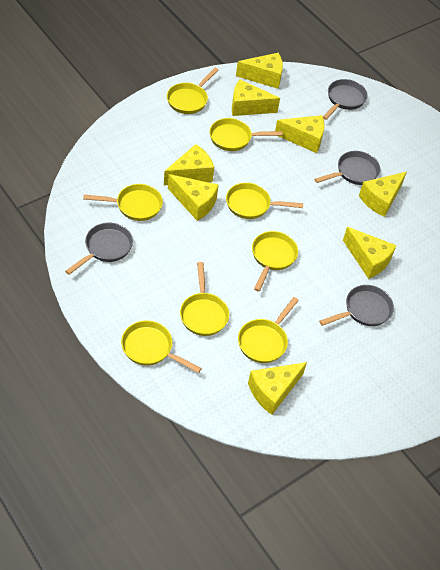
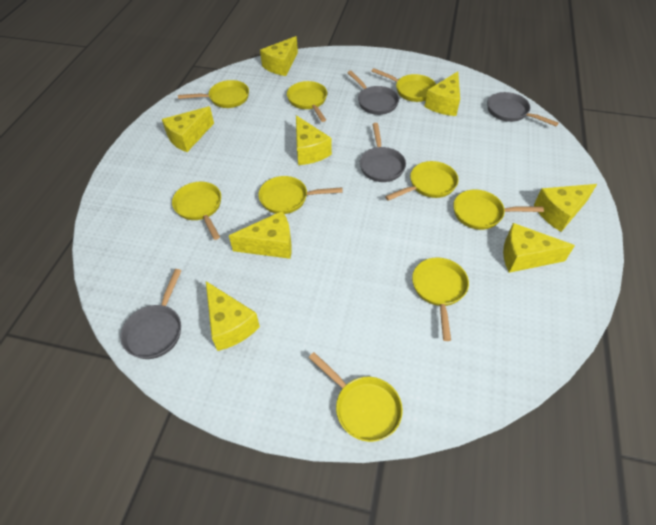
yellow pan: 8 -> 9

